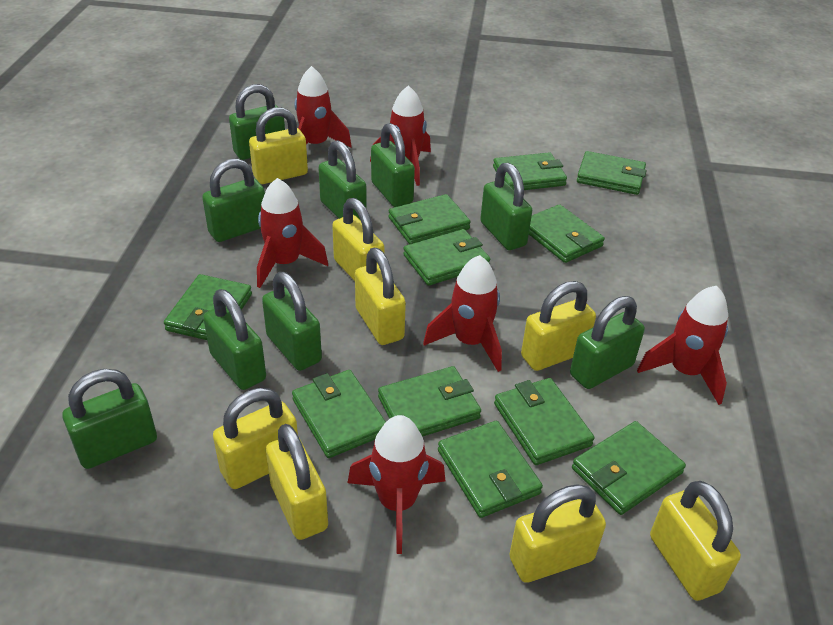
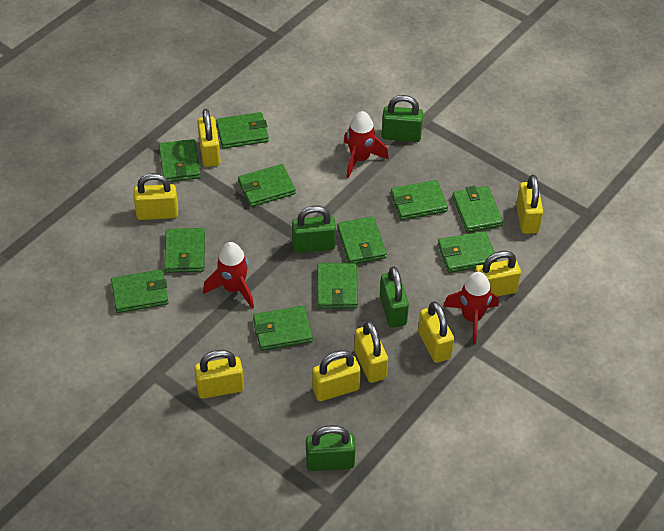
green padlock: 9 -> 4
red rocket: 6 -> 3

